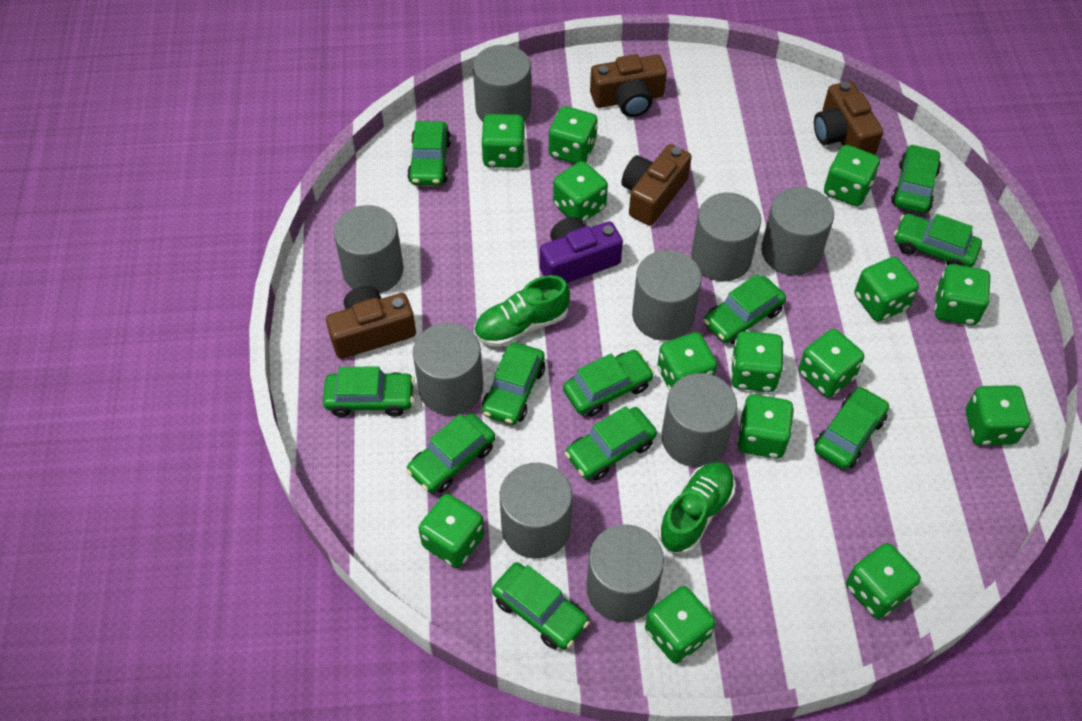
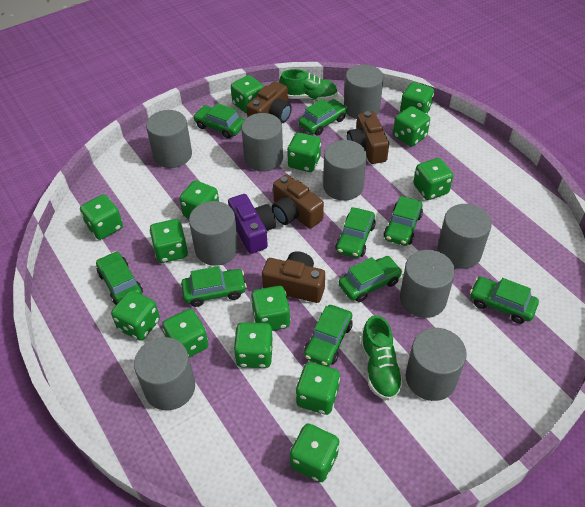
green car: 11 -> 9

